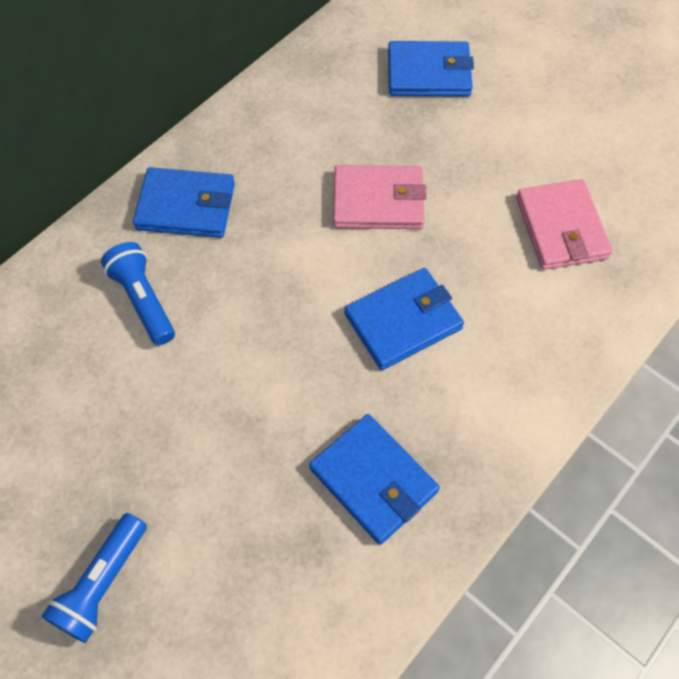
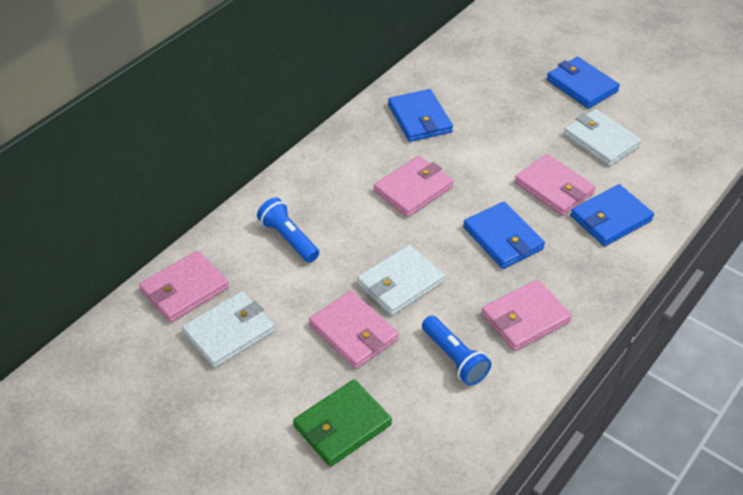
green wallet: 0 -> 1
pink wallet: 2 -> 5
white wallet: 0 -> 3

